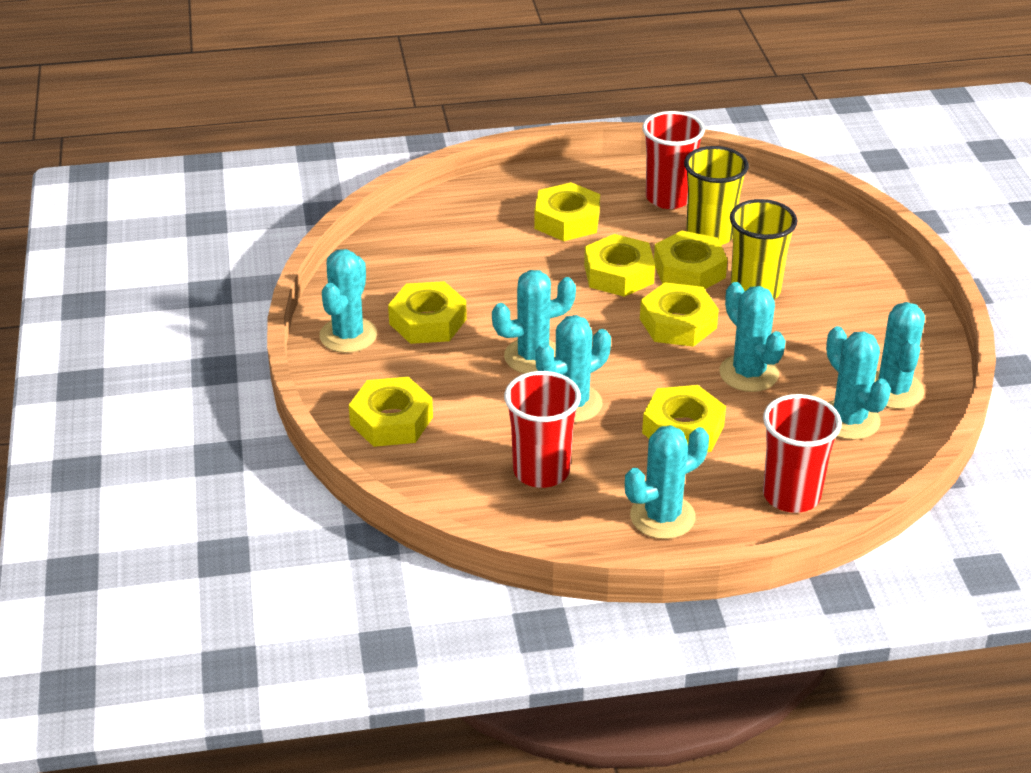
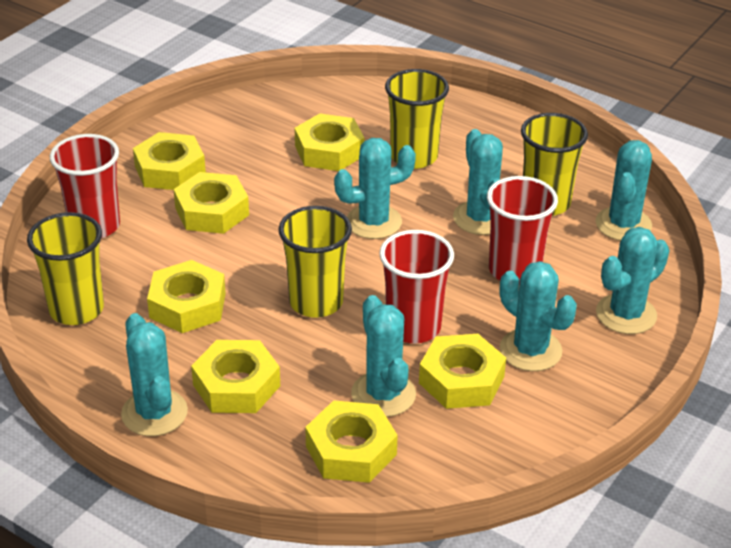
yellow cup: 2 -> 4

